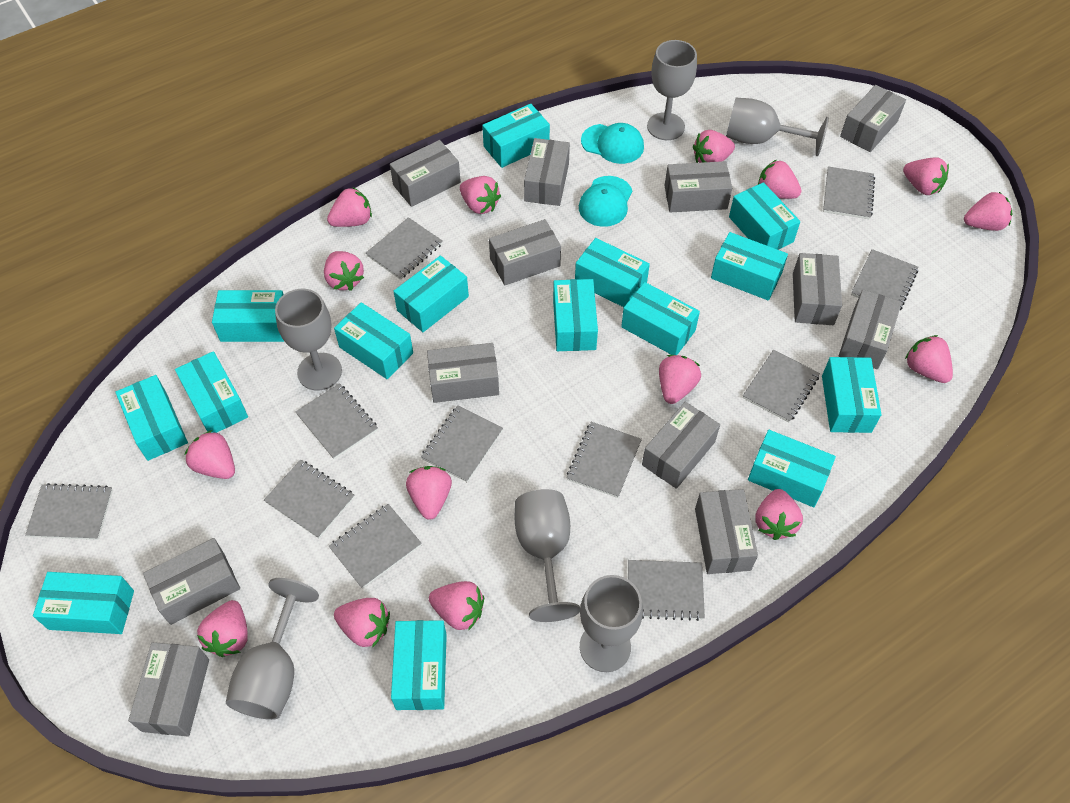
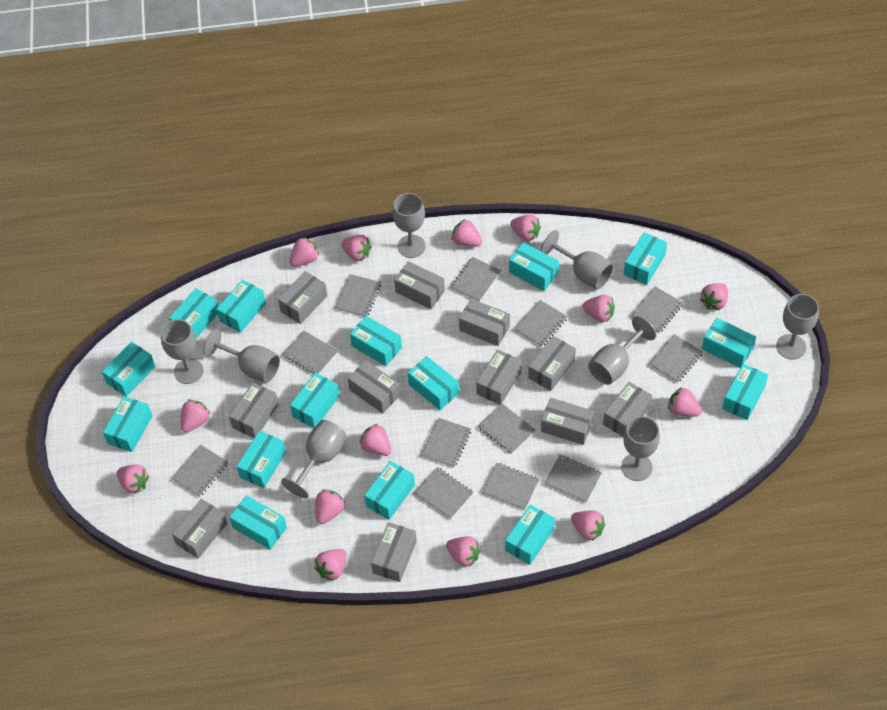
grey box: 12 -> 11
grey goblet: 6 -> 8
grey notebook: 11 -> 12
pink strawberry: 15 -> 14
turquoise cap: 2 -> 0

